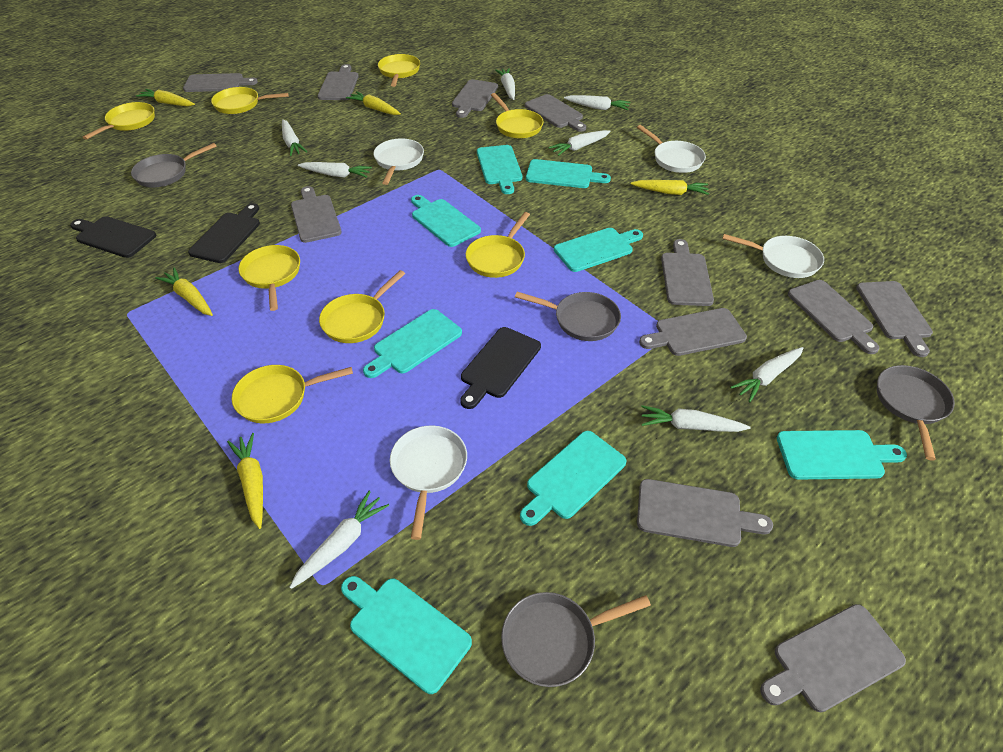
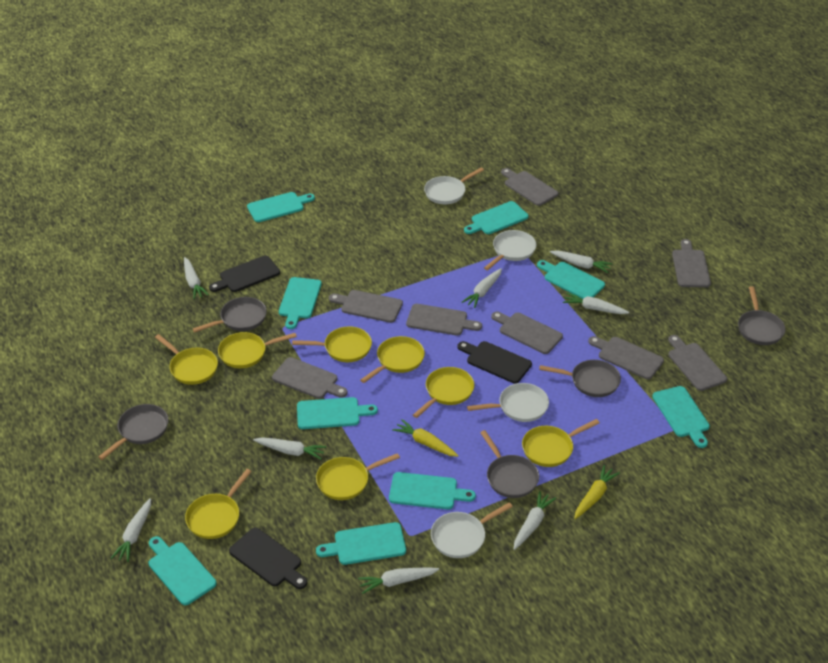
grey cutting board: 11 -> 8
grey pan: 4 -> 5
turquoise cutting board: 8 -> 9
yellow carrot: 5 -> 2

